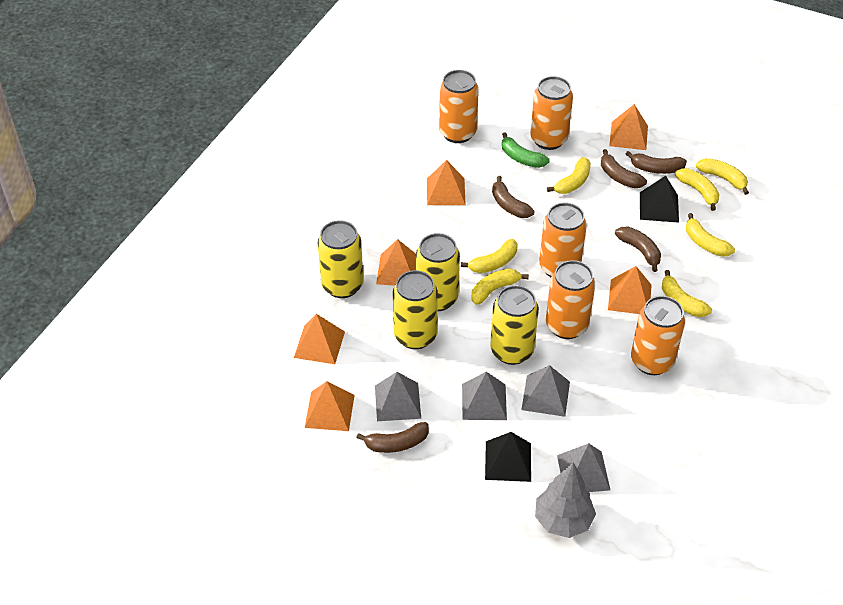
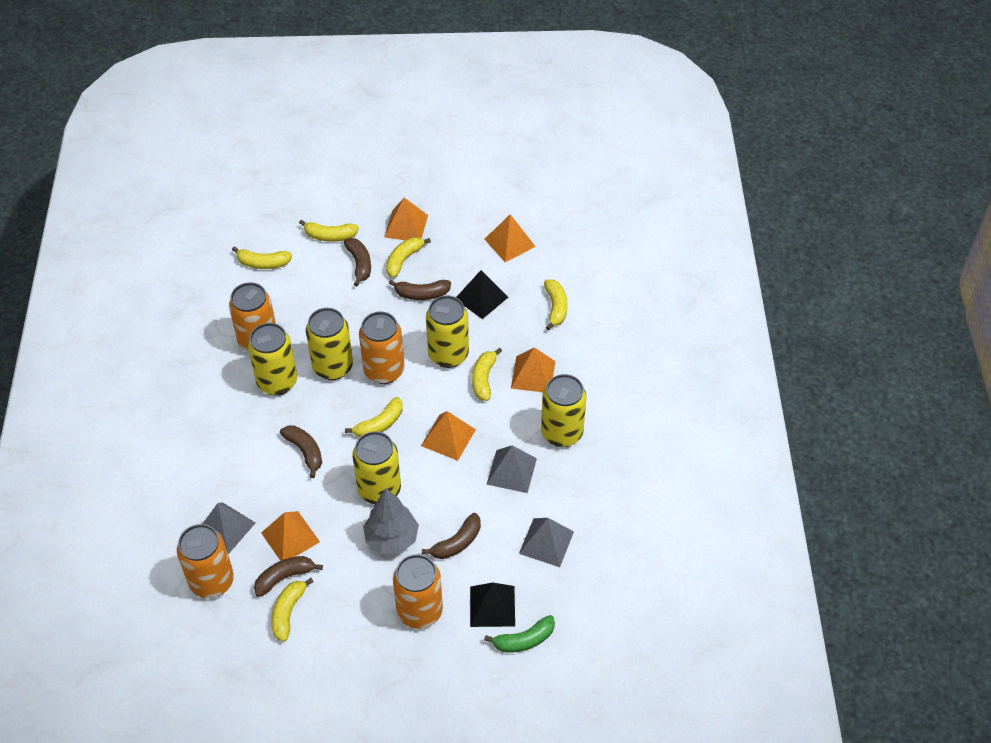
grey pyramid: 4 -> 3
orange can: 5 -> 4
orange pyramid: 6 -> 5
yellow can: 4 -> 5

